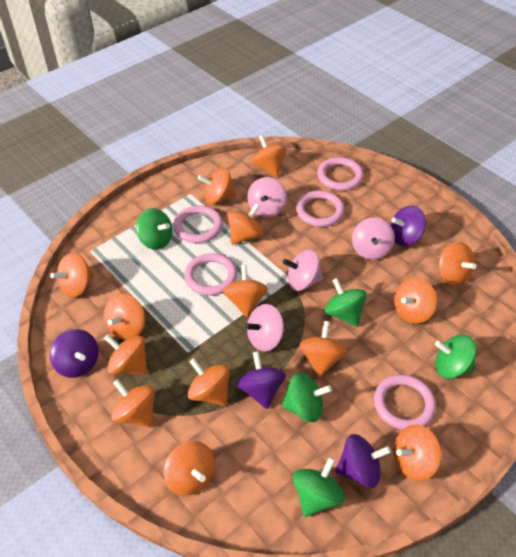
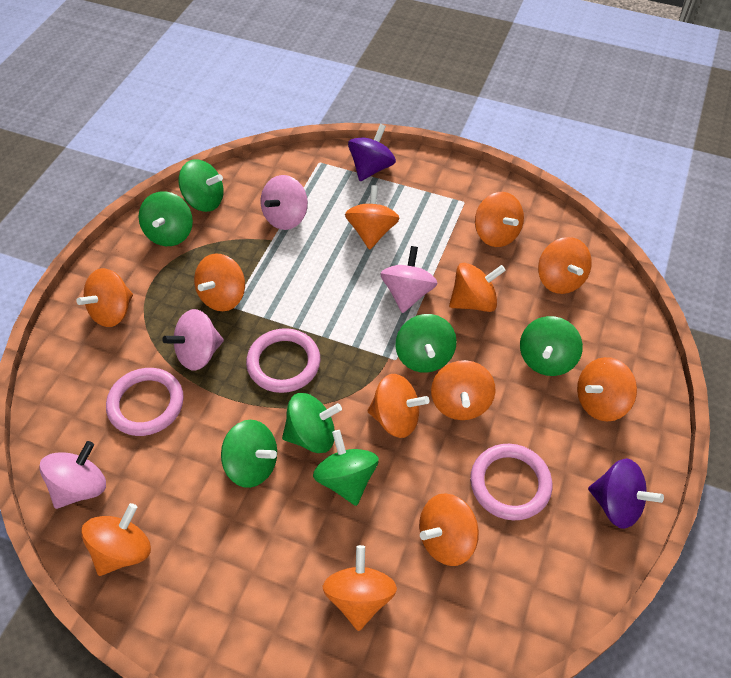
green spinning top: 5 -> 7
orange spinning top: 14 -> 12
pink ring: 5 -> 3
purple spinning top: 4 -> 2

